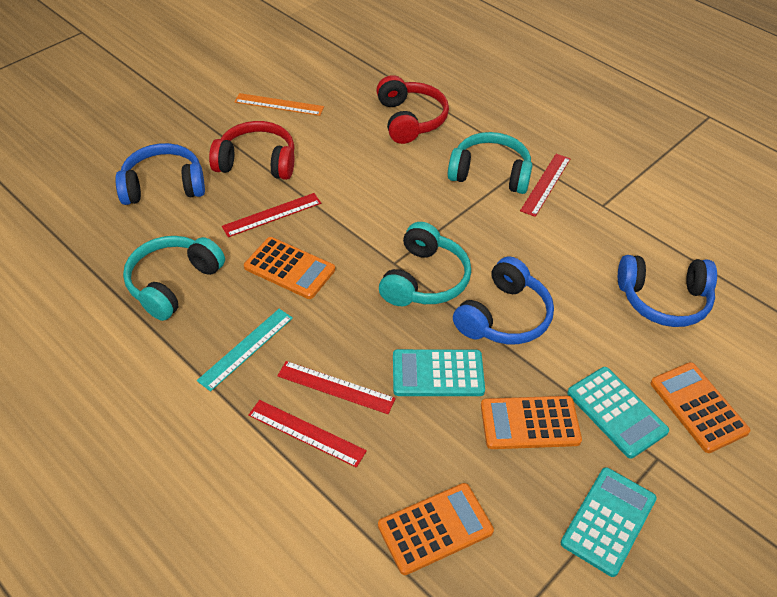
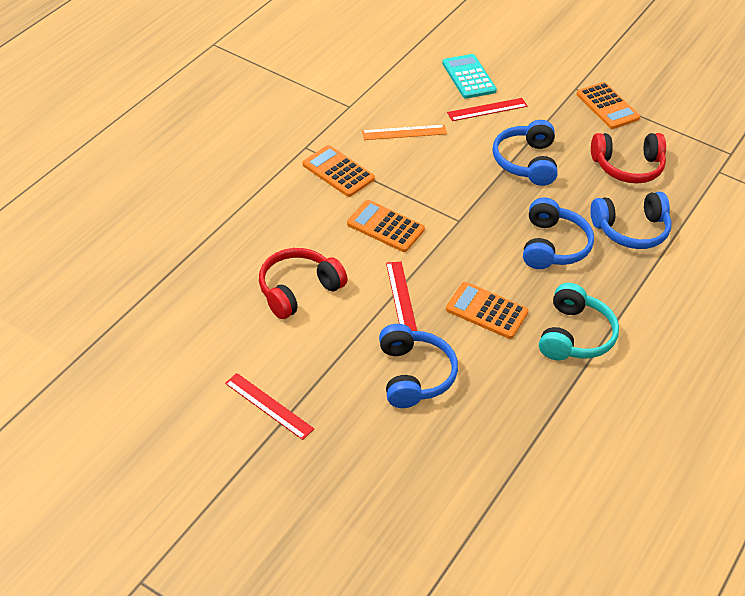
blue headphones: 3 -> 4
red ruler: 4 -> 3
turquoise calculator: 3 -> 1
turquoise headphones: 3 -> 1
turquoise ruler: 1 -> 0

